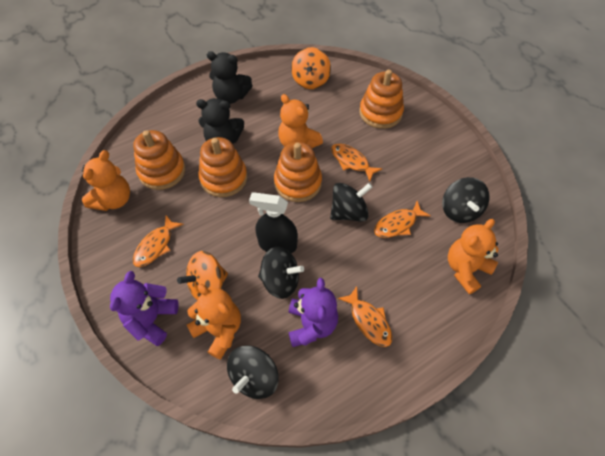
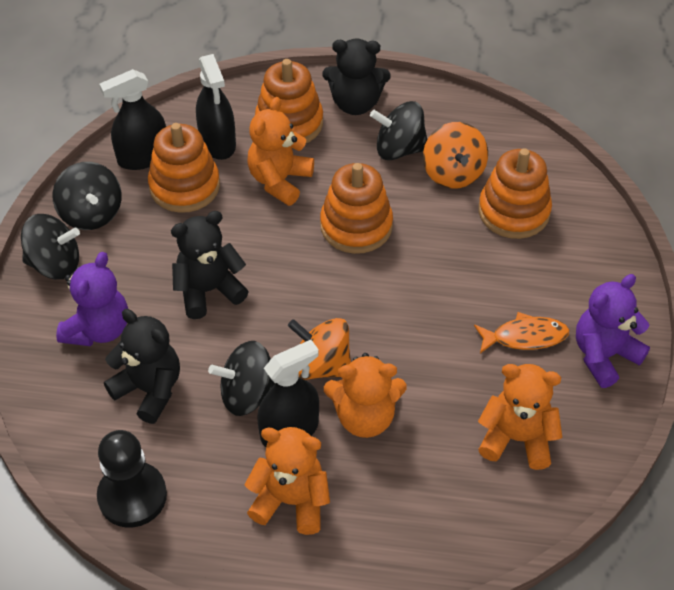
black pawn: 0 -> 1
black spray bottle: 1 -> 3
black teddy bear: 2 -> 3
orange fish: 4 -> 1

